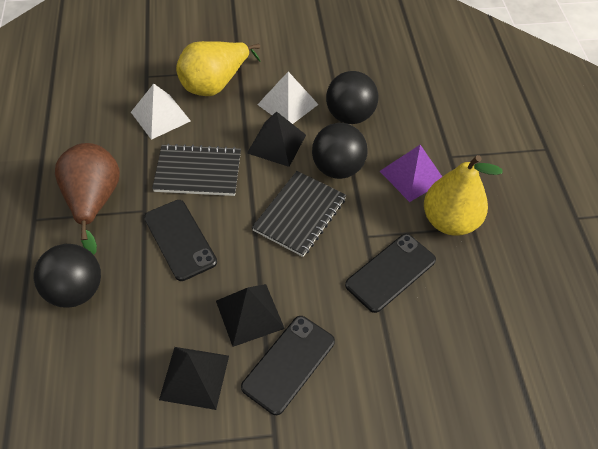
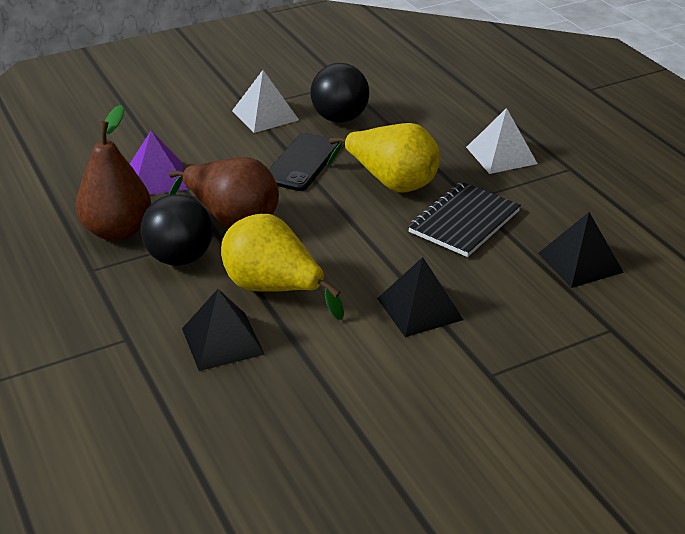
black ball: 3 -> 2
black notebook: 2 -> 1
black phone: 3 -> 1
brown pear: 1 -> 2

